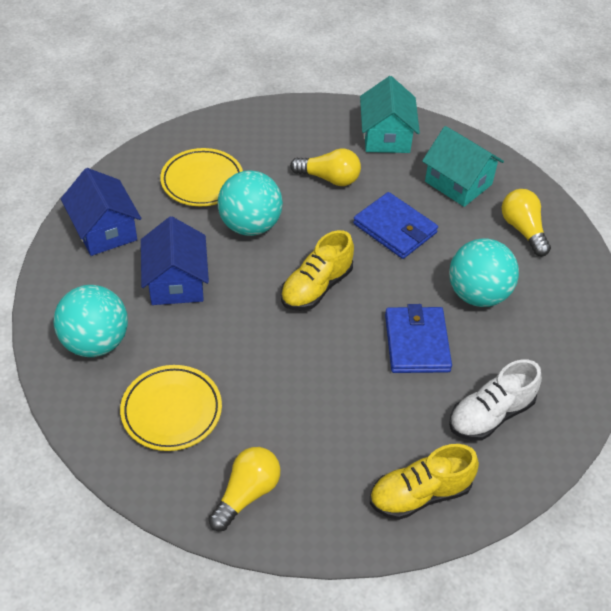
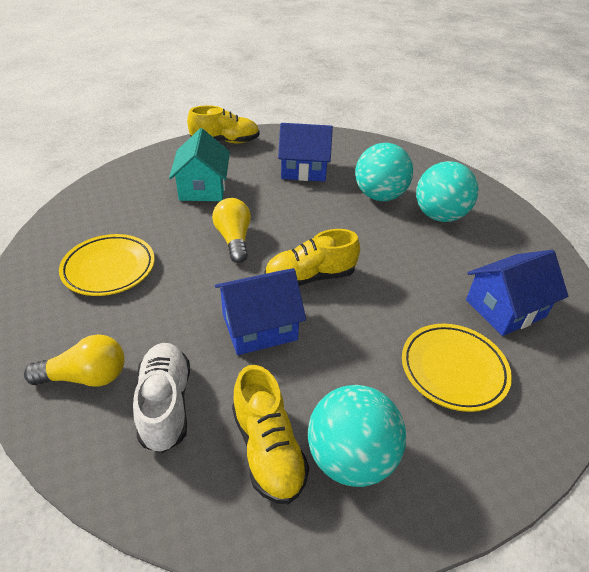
blue house: 2 -> 3
blue wallet: 2 -> 0
turquoise house: 2 -> 1
yellow light bulb: 3 -> 2
yellow shoe: 2 -> 3

